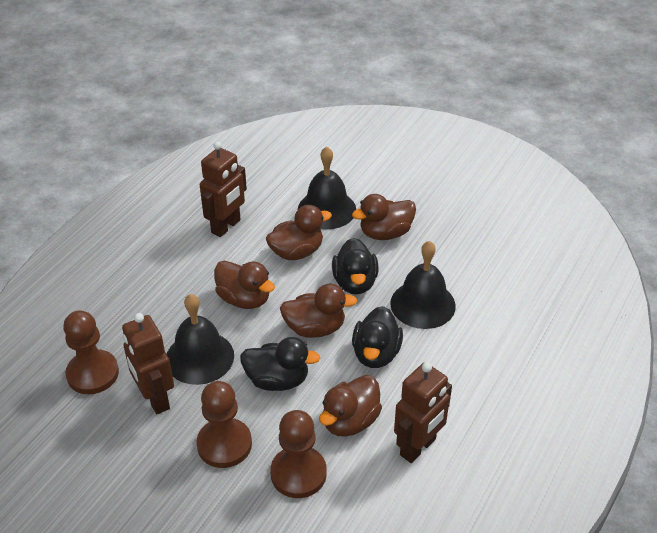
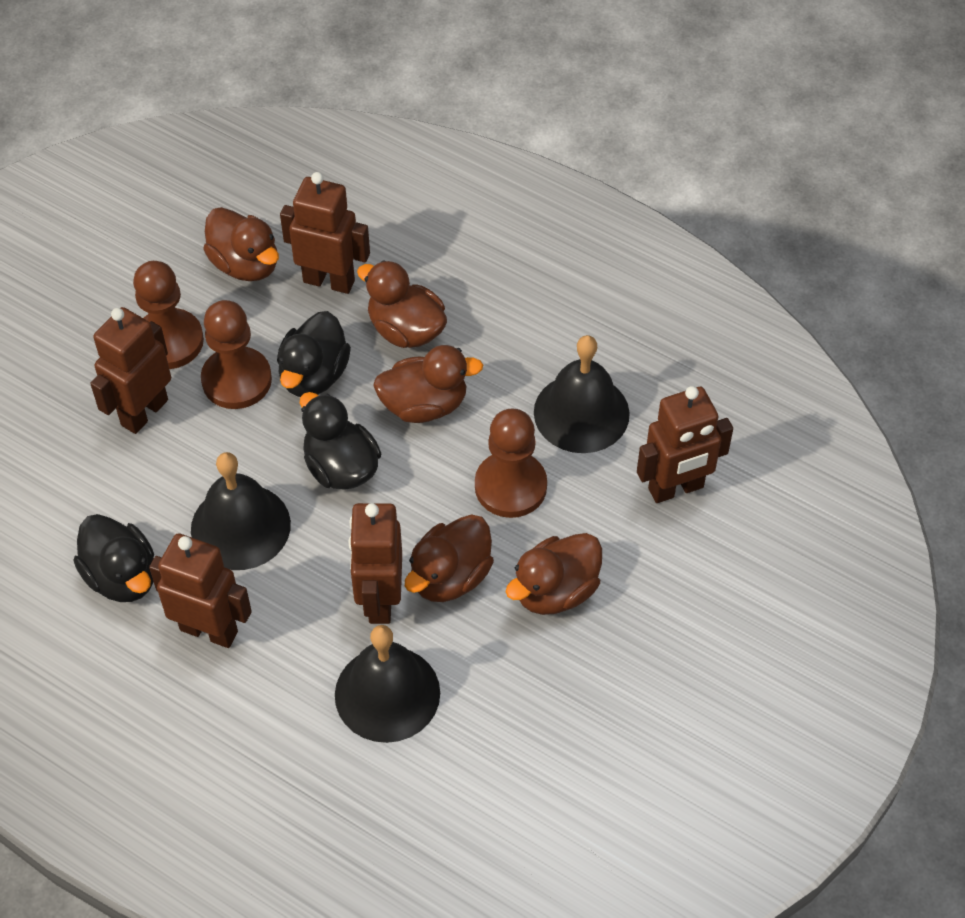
brown robot: 3 -> 5

